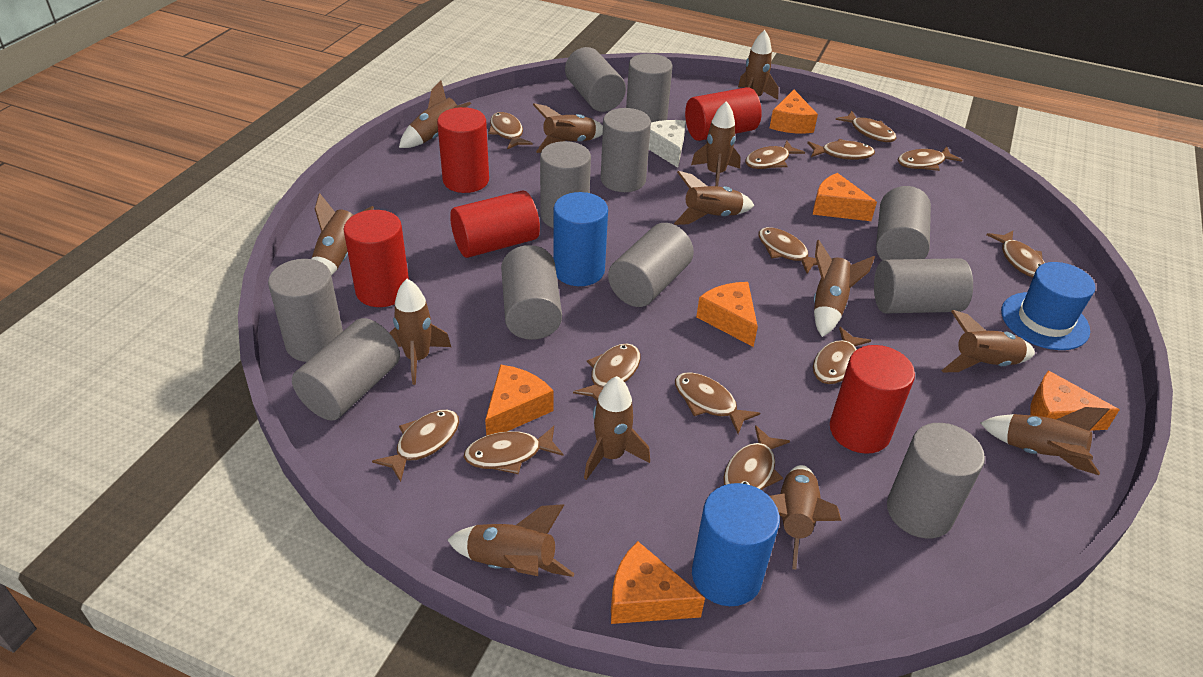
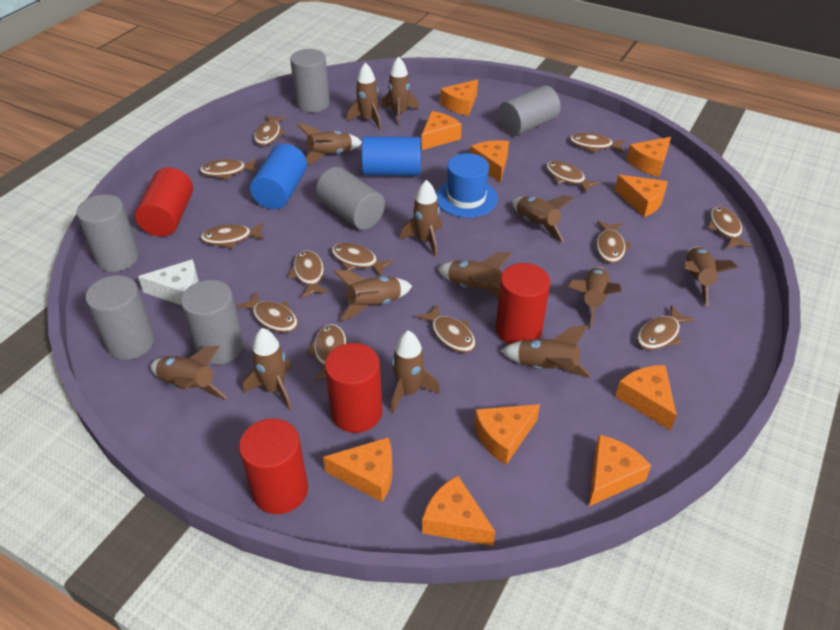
grey cylinder: 11 -> 6
orange cheese: 6 -> 10
red cylinder: 5 -> 4

